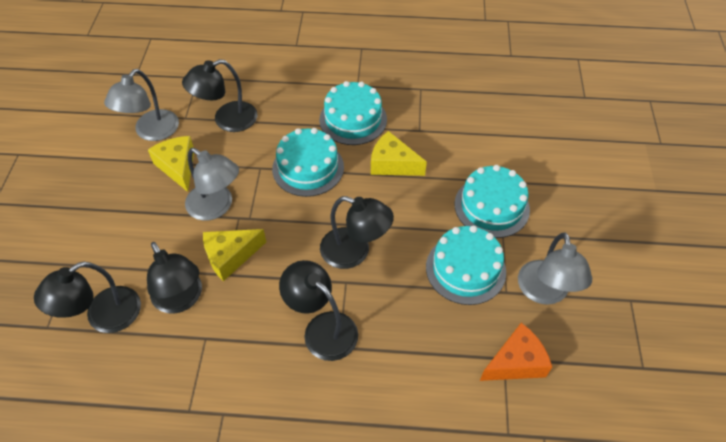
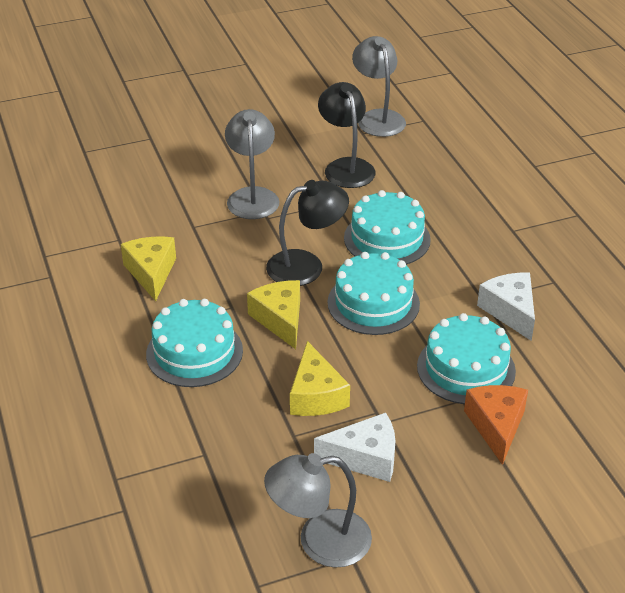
black lamp: 5 -> 2
white cheese: 0 -> 2

